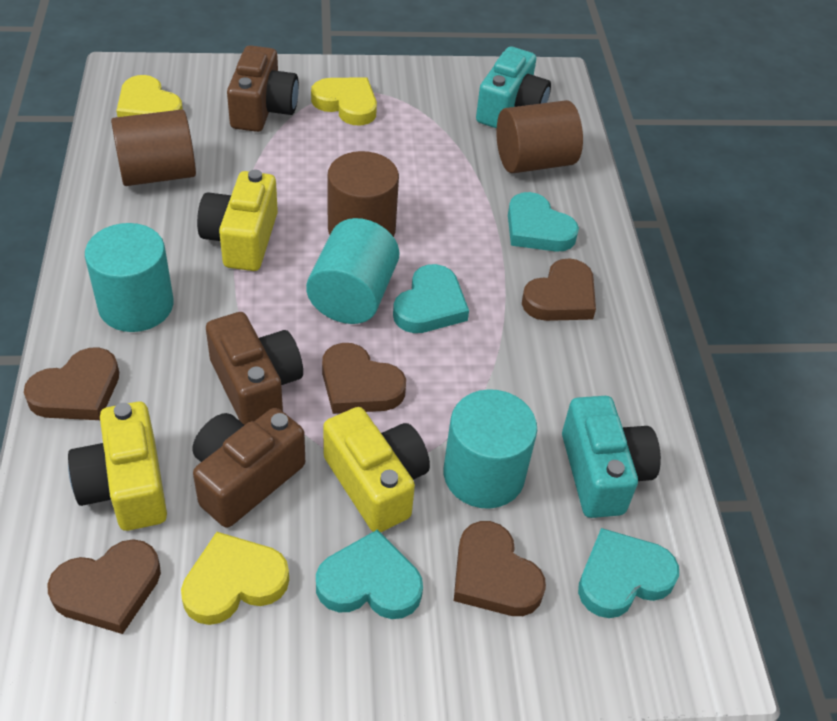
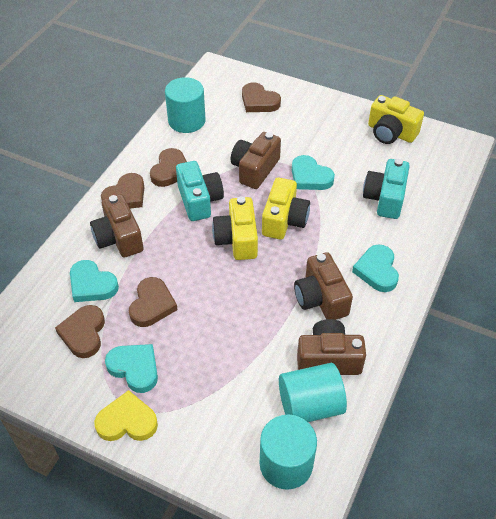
brown camera: 3 -> 4
brown cylinder: 3 -> 0
yellow heart: 3 -> 1

